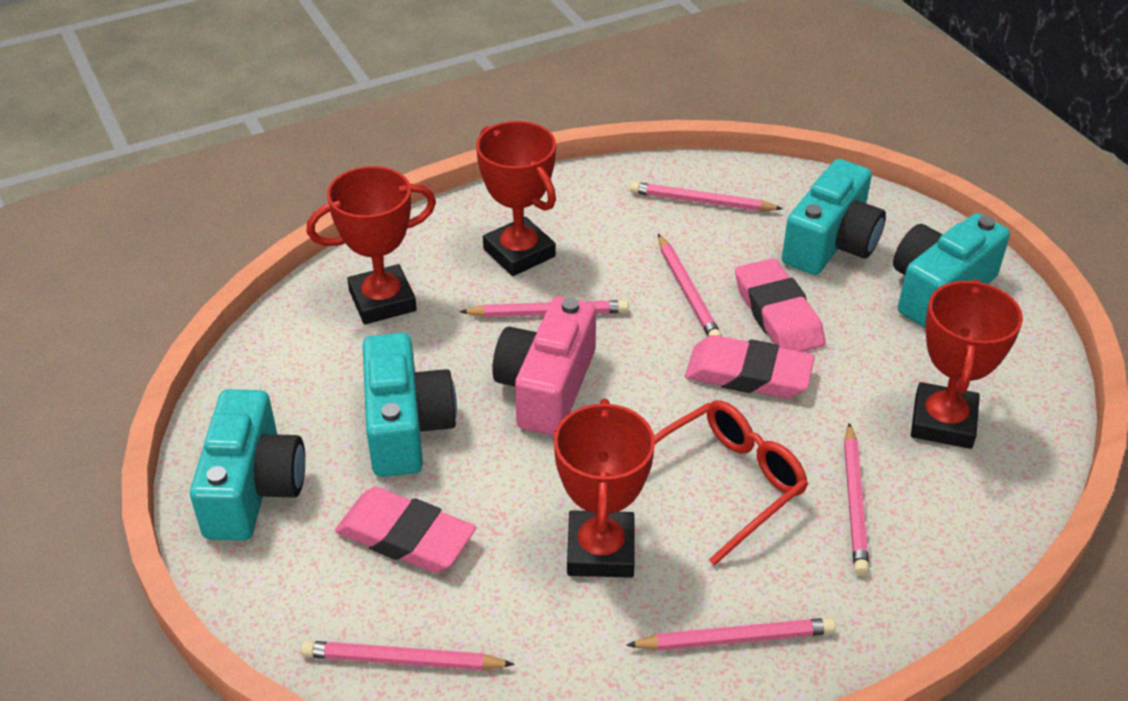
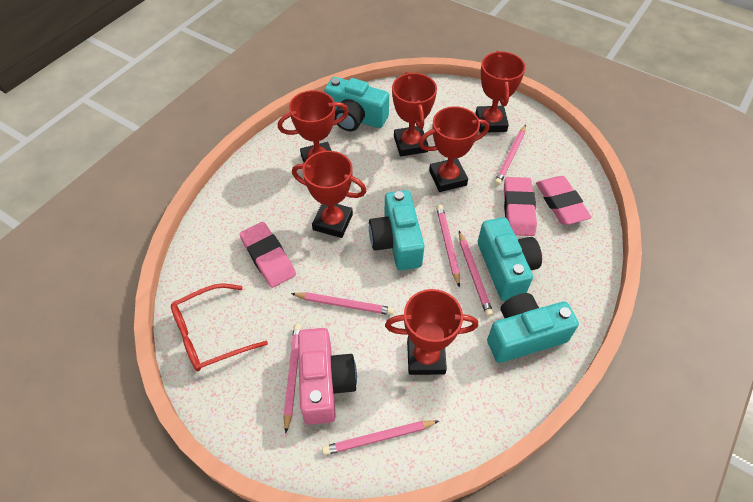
red trophy: 4 -> 6

